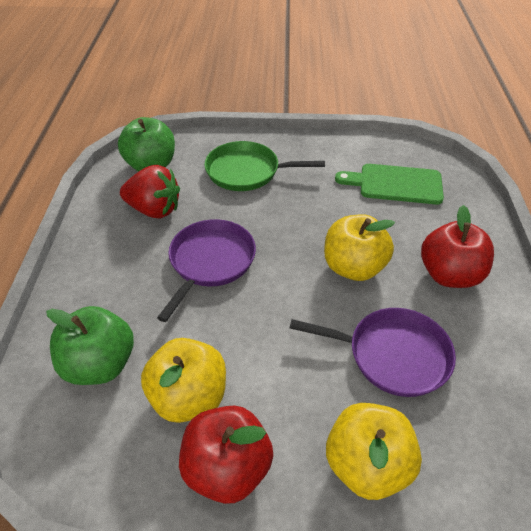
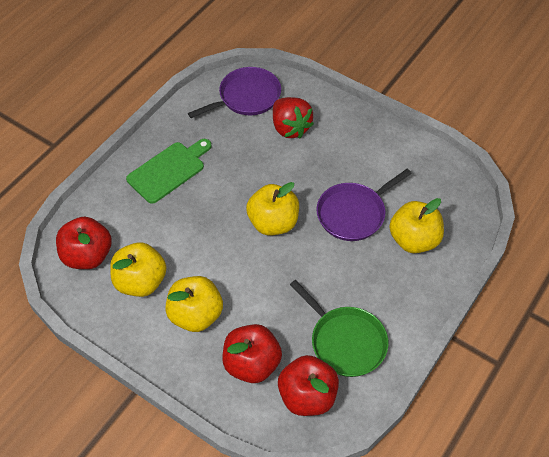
green apple: 2 -> 0
red apple: 2 -> 3
yellow apple: 3 -> 4

